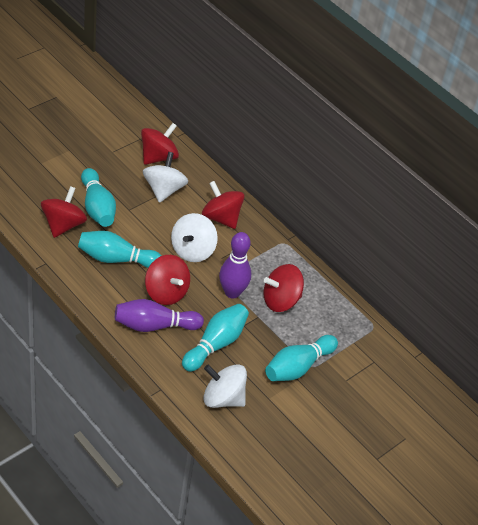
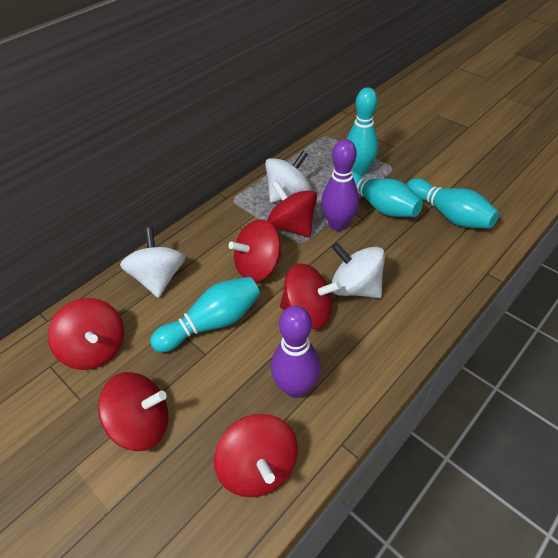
red spinning top: 5 -> 6

